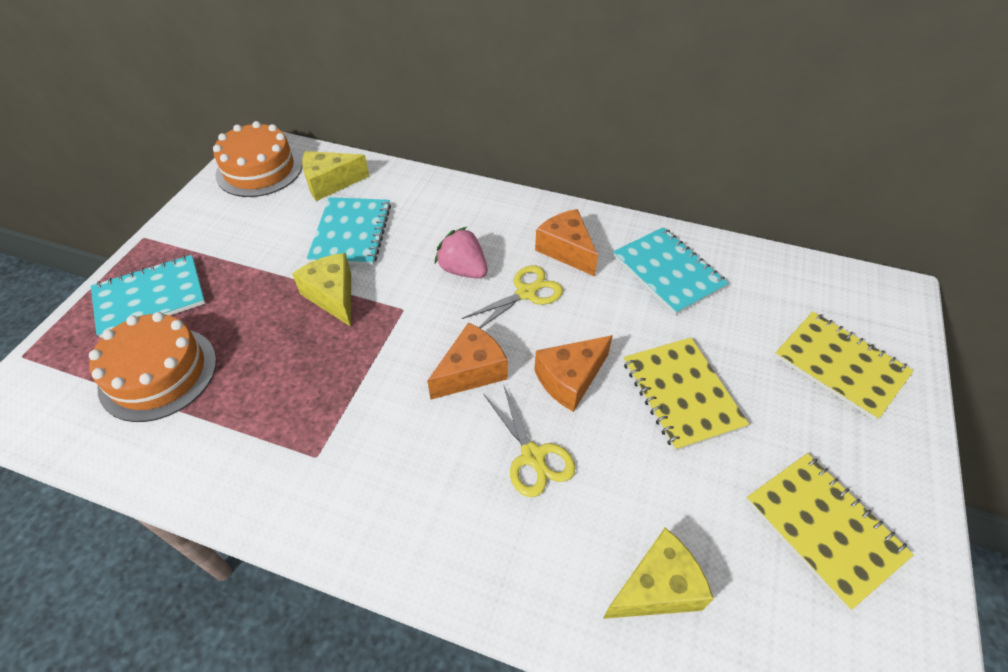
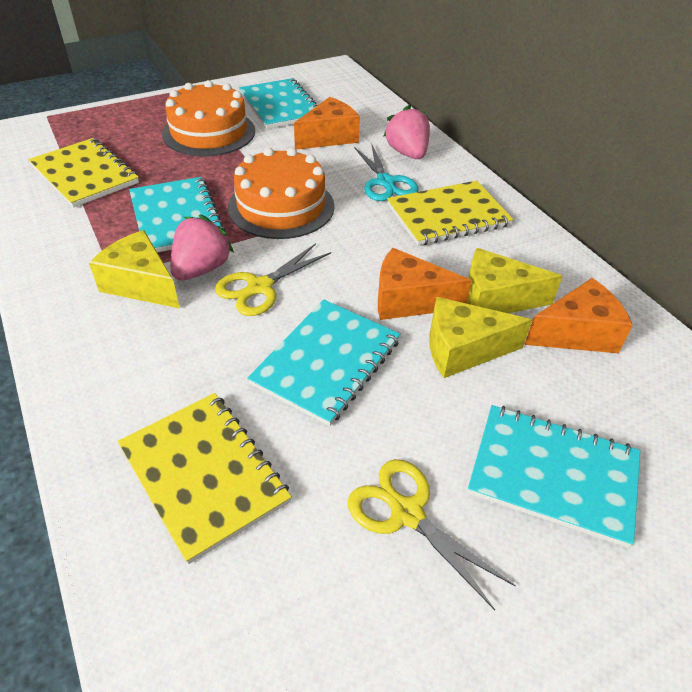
pink strawberry: 1 -> 2
turquoise notebook: 3 -> 4
turquoise scissors: 0 -> 1

